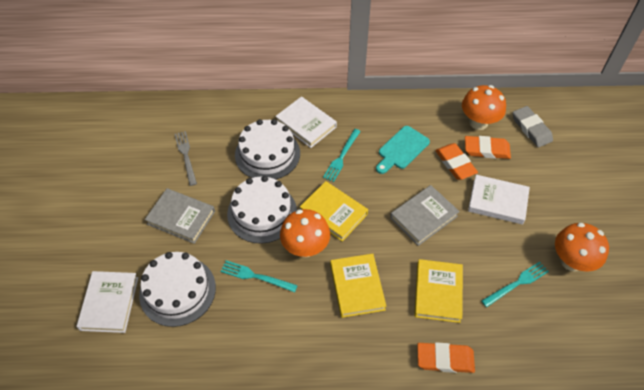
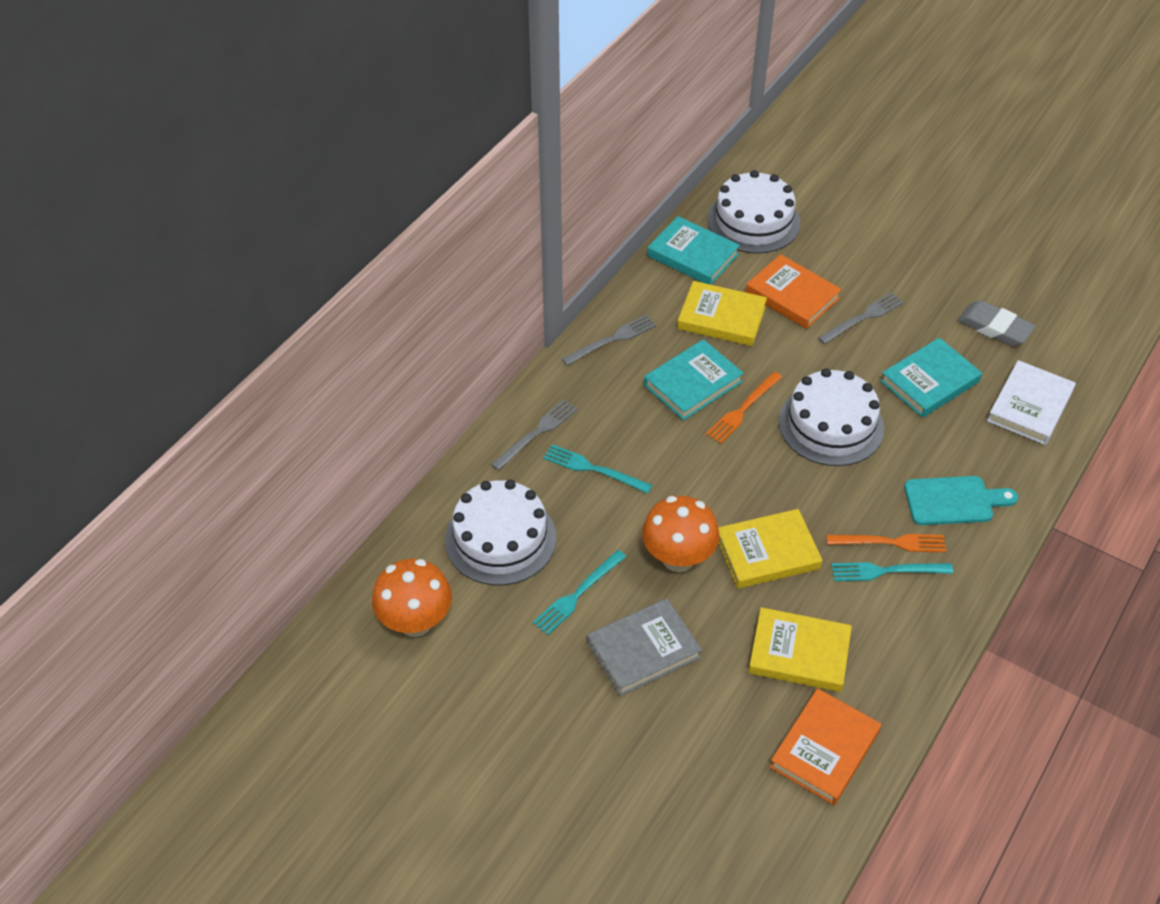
grey book: 2 -> 1
grey fork: 1 -> 3
orange book: 0 -> 2
orange eraser: 3 -> 0
orange fork: 0 -> 2
orange mushroom: 3 -> 2
turquoise book: 0 -> 3
white book: 3 -> 1

